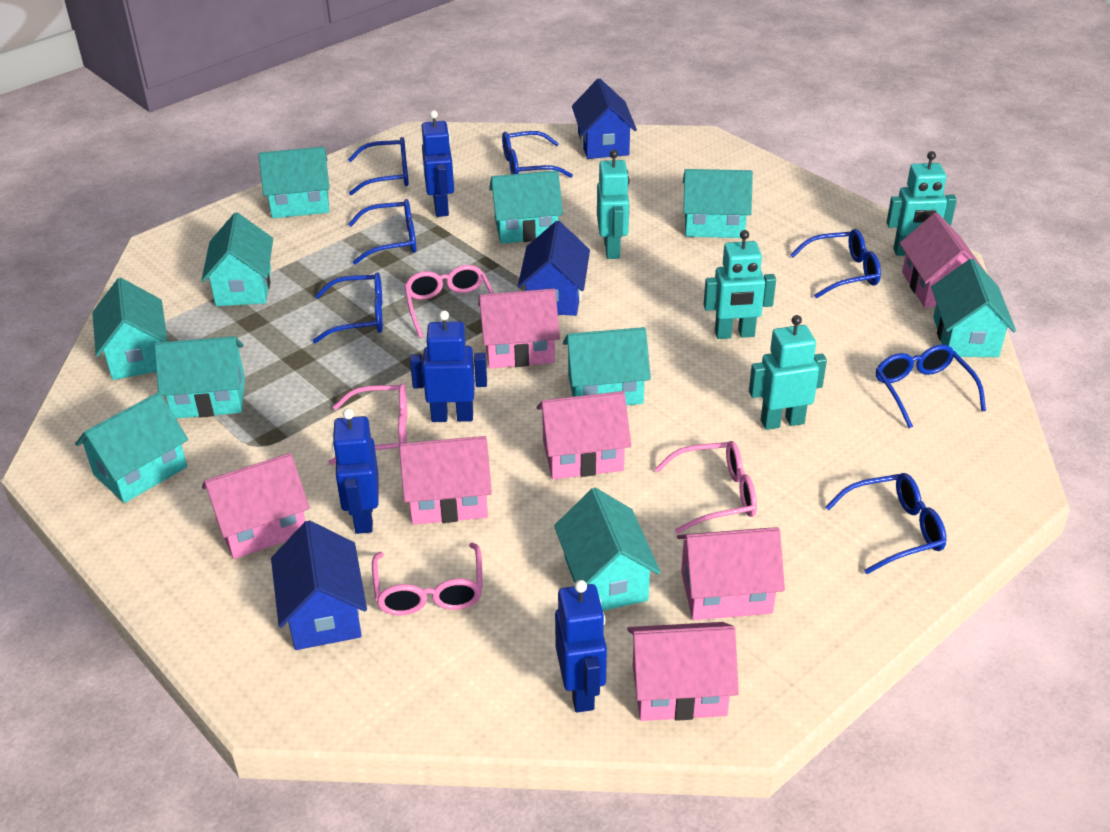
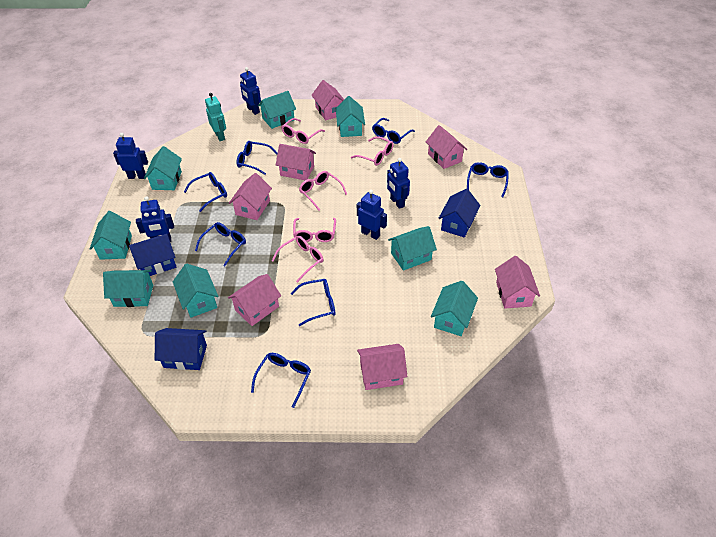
blue robot: 4 -> 5
pink glasses: 4 -> 5
turquoise house: 10 -> 8
turquoise robot: 4 -> 1

